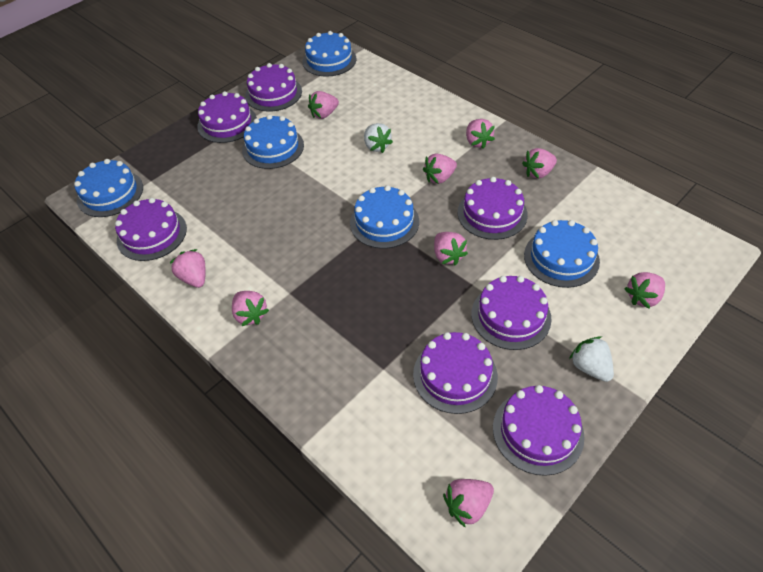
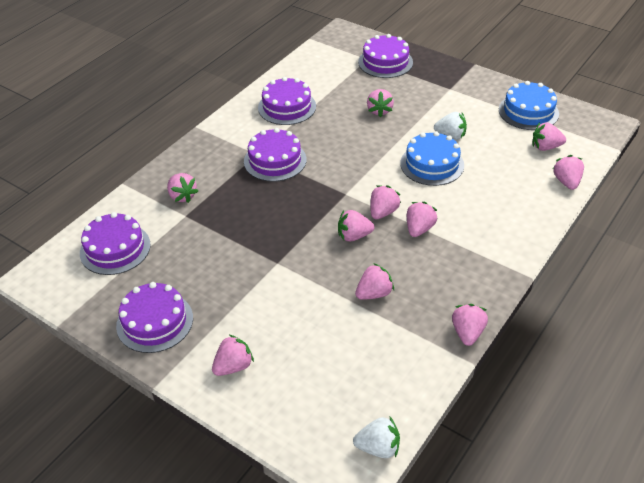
blue cake: 5 -> 2
pink strawberry: 9 -> 10
purple cake: 7 -> 5

